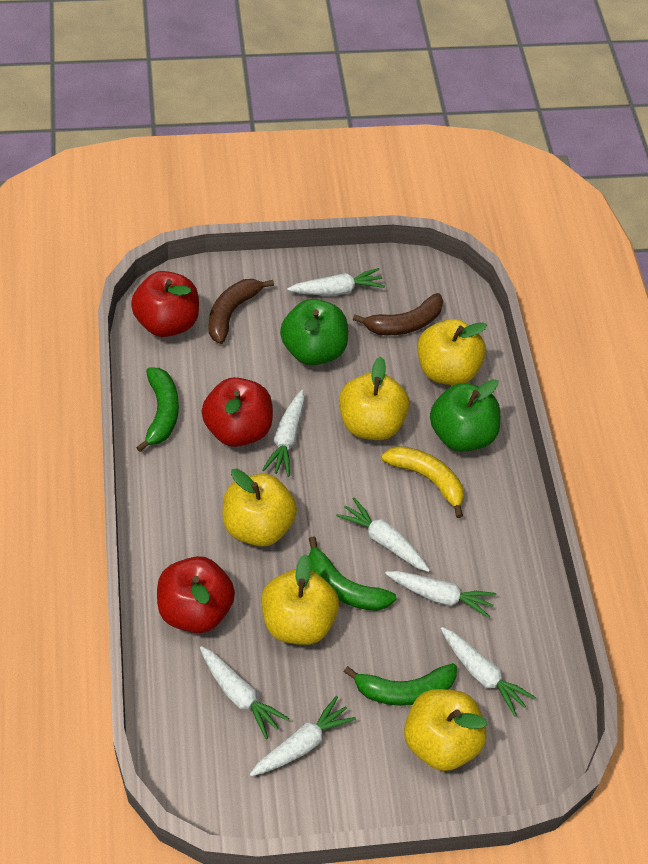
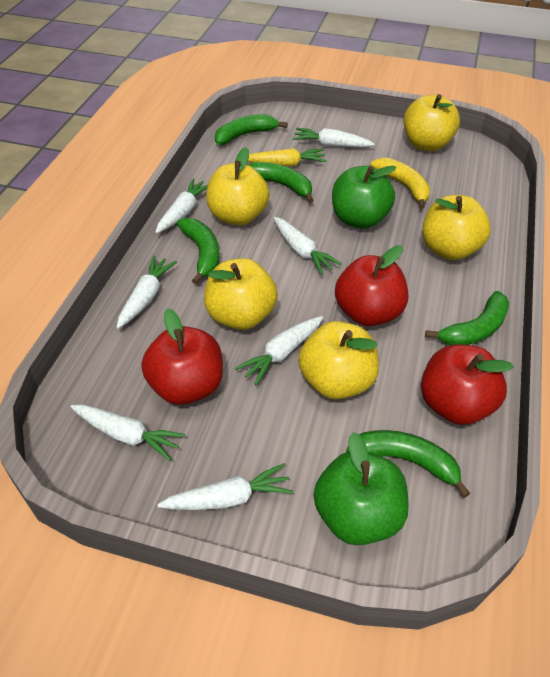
brown banana: 2 -> 0
green banana: 3 -> 5
yellow carrot: 0 -> 1

